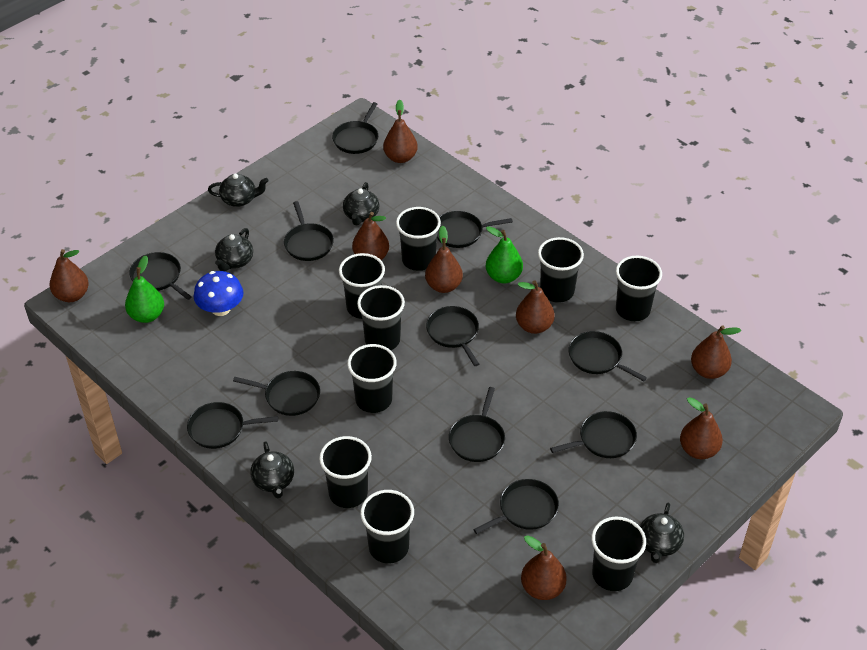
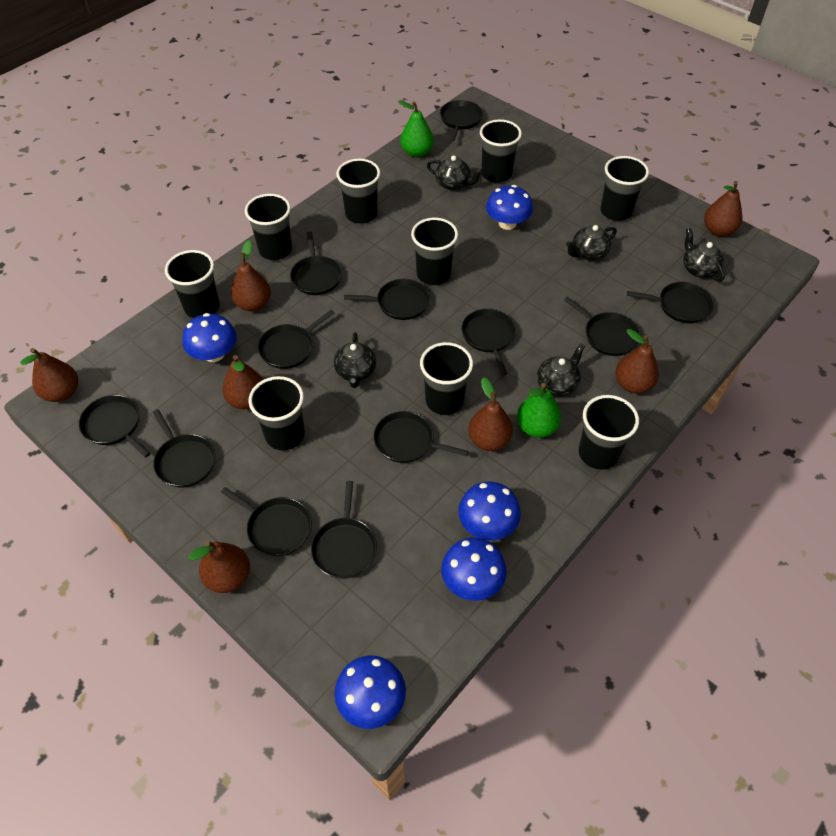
black pan: 11 -> 12
blue mushroom: 1 -> 5
brown pear: 8 -> 7

